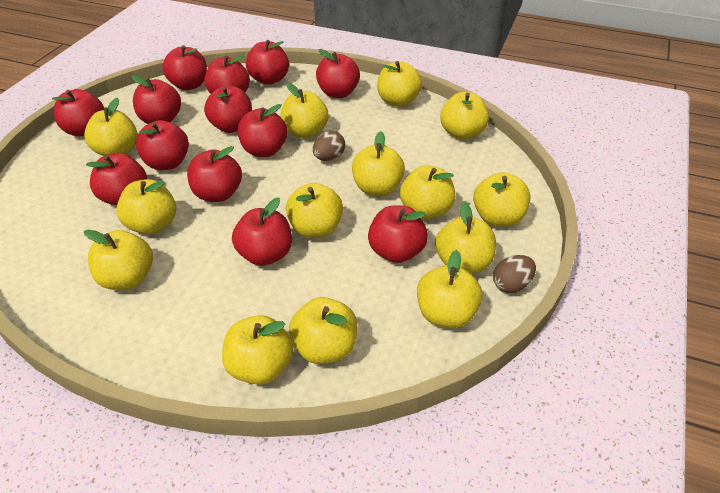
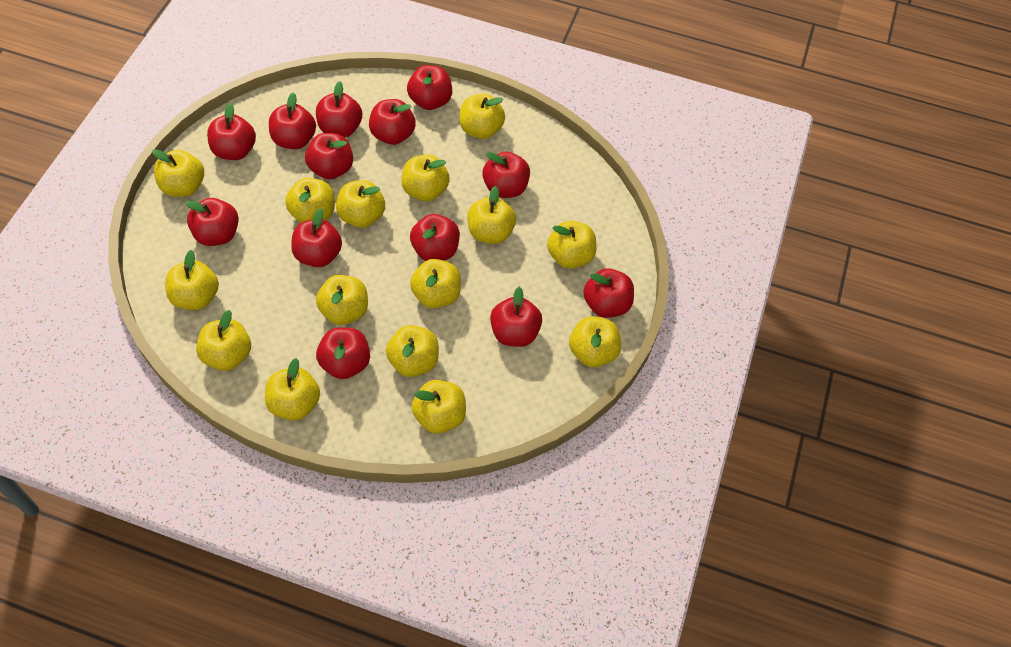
brown egg: 2 -> 0
yellow apple: 14 -> 15

